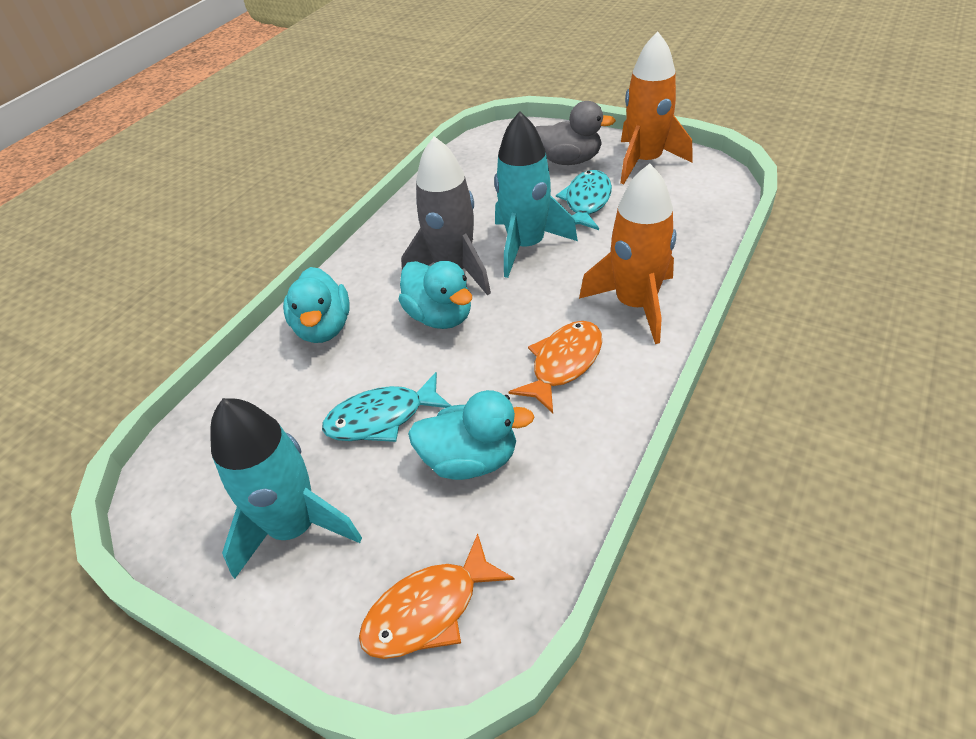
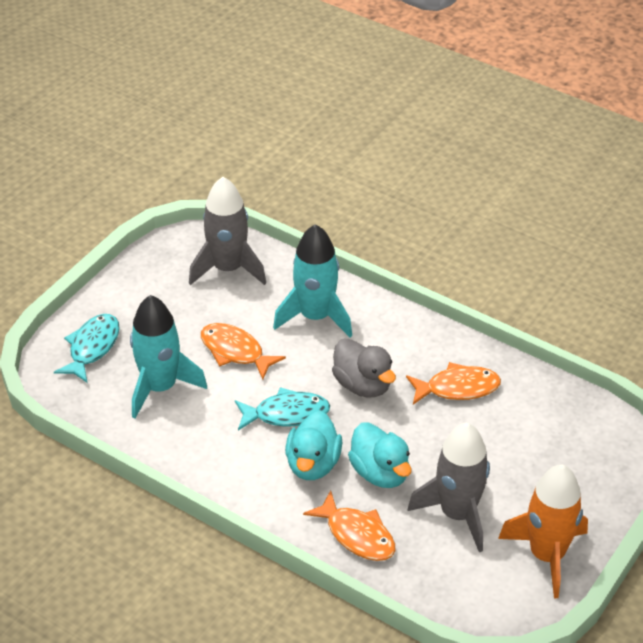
grey rocket: 1 -> 2
orange fish: 2 -> 3
orange rocket: 2 -> 1
turquoise duck: 3 -> 2

